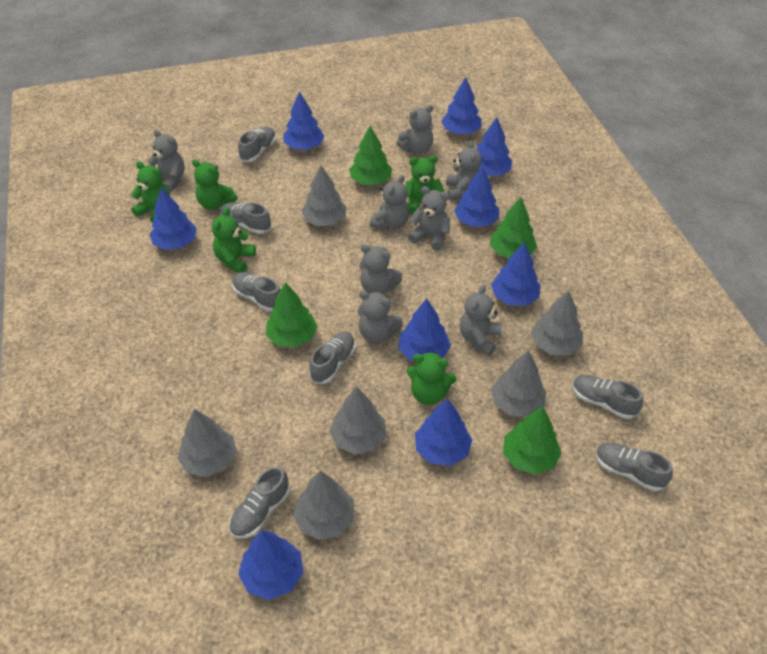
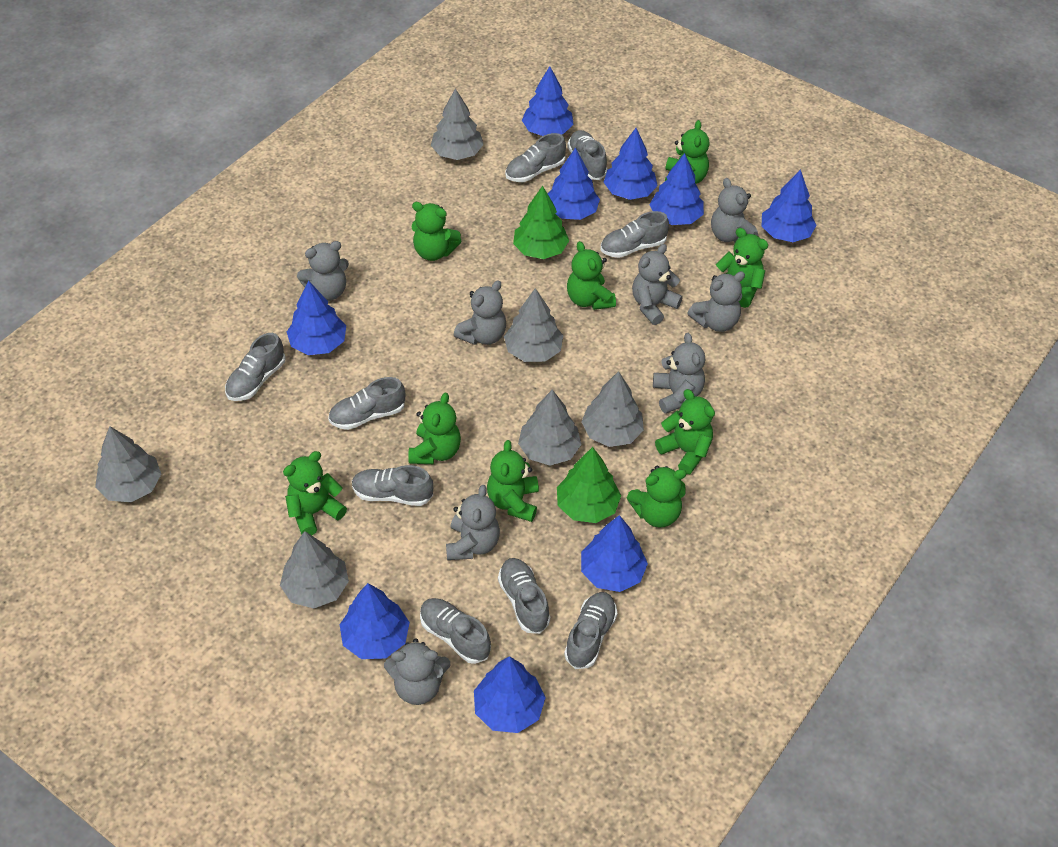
green teddy bear: 5 -> 9
green tree: 4 -> 2
grey shoe: 7 -> 9

